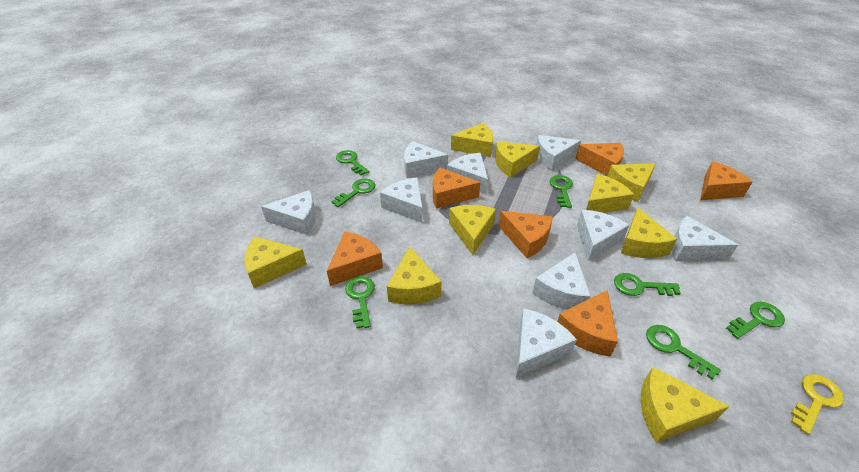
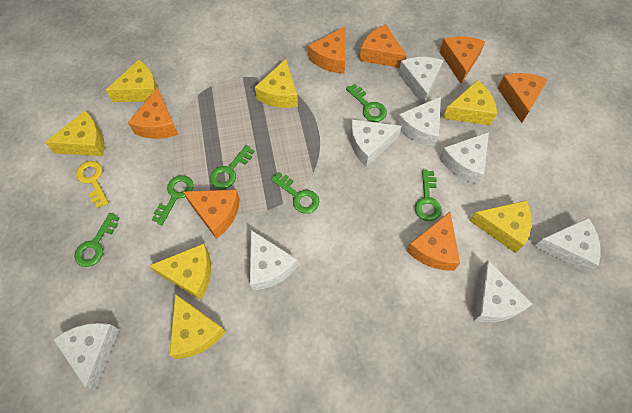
green key: 7 -> 6
orange cheese: 6 -> 7
white cheese: 9 -> 8
yellow cheese: 9 -> 7

